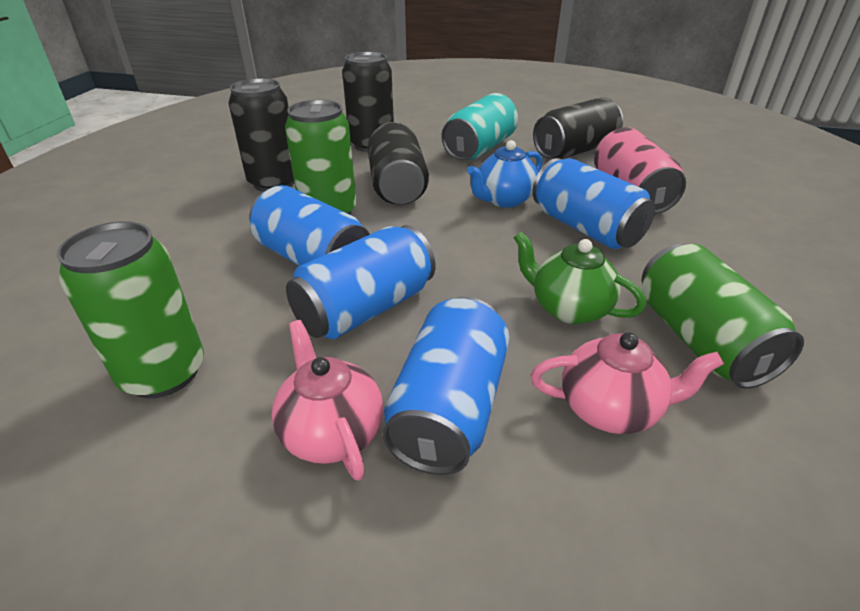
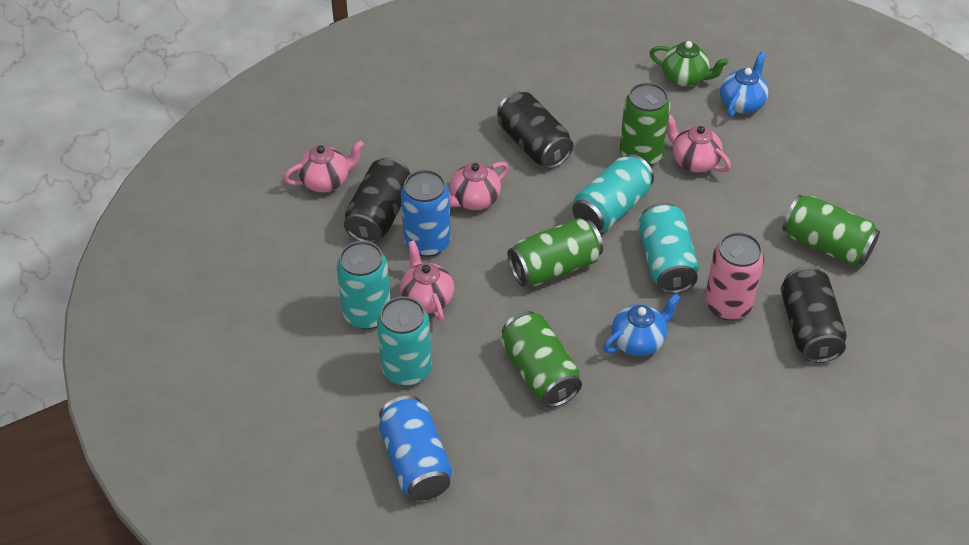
black can: 4 -> 3
blue can: 4 -> 2
blue teapot: 1 -> 2
green can: 3 -> 4
pink teapot: 2 -> 4
turquoise can: 1 -> 4

